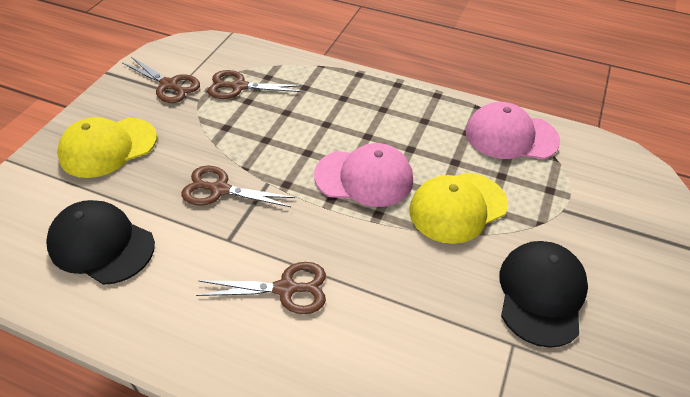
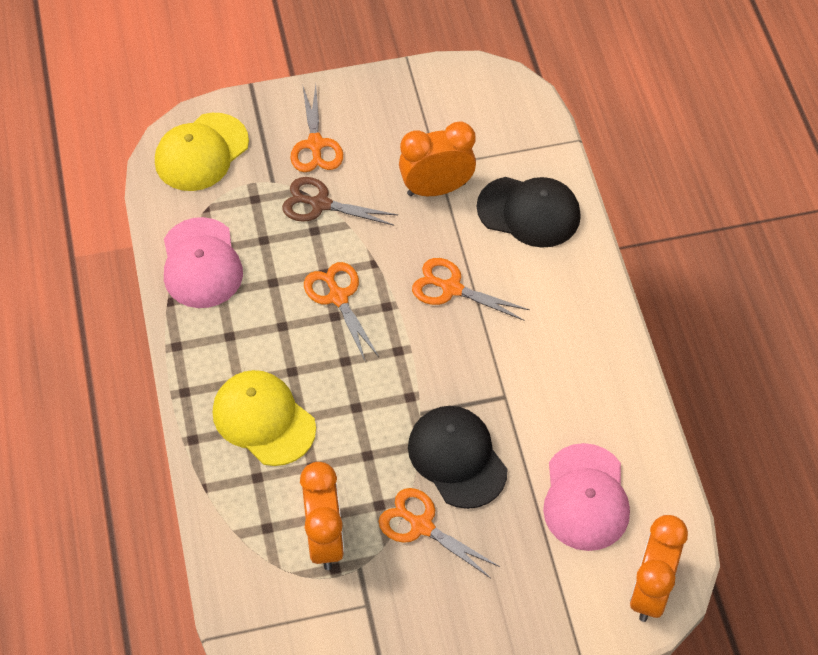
brown scissors: 4 -> 1
orange clock: 0 -> 3
orange scissors: 0 -> 4

